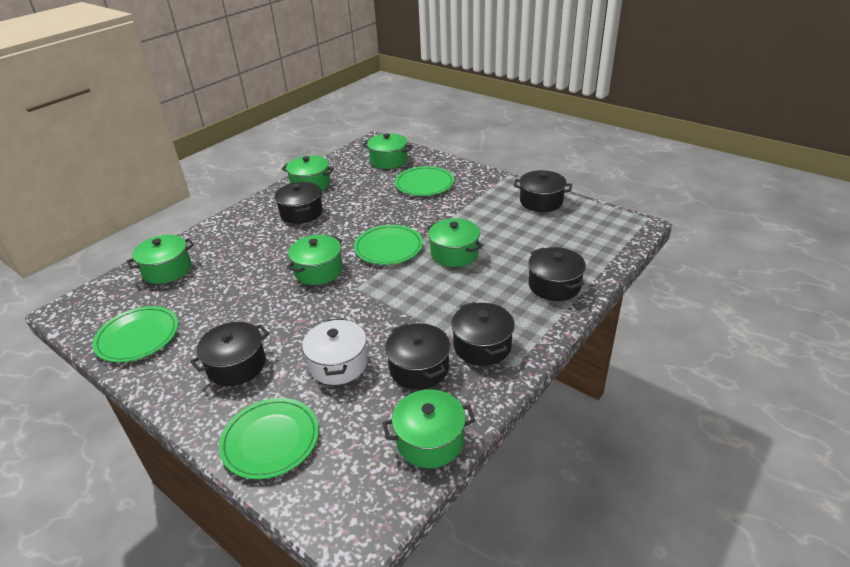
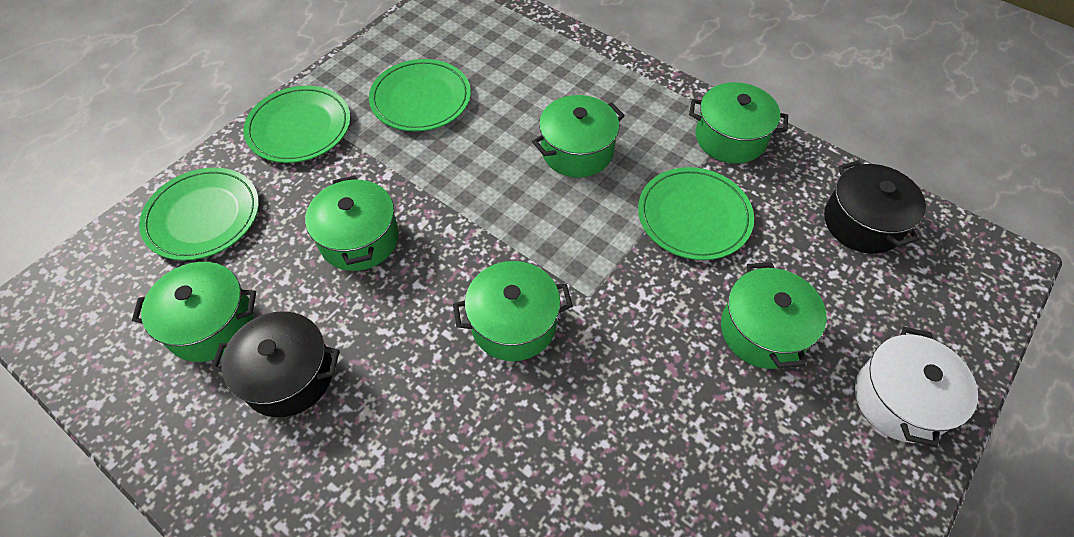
black pot: 6 -> 2

